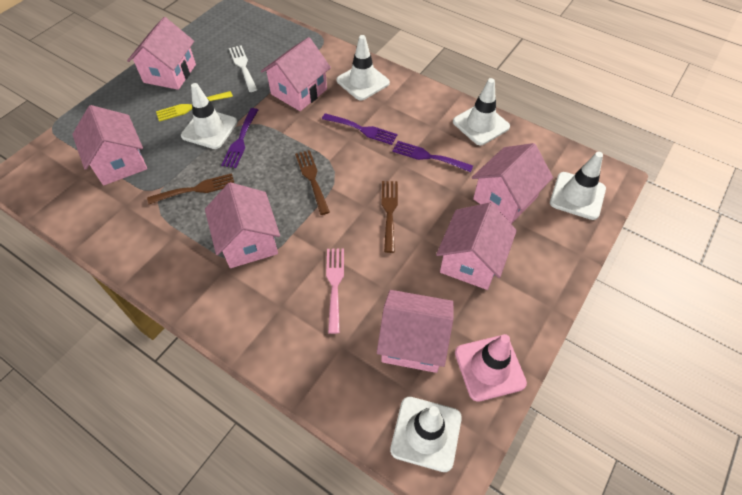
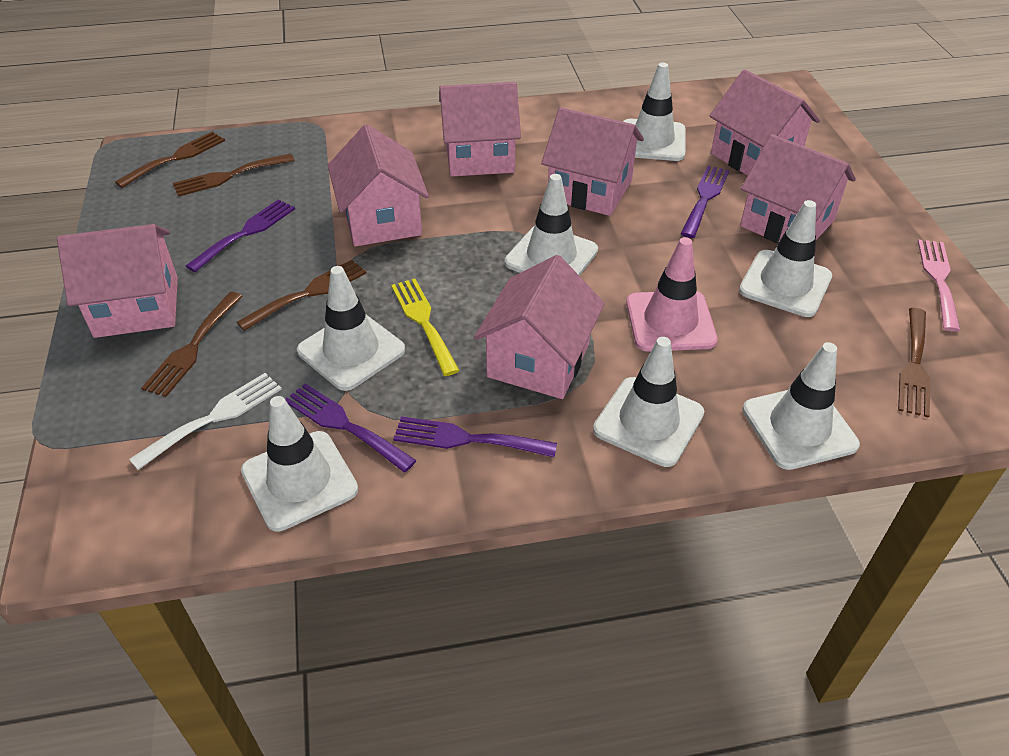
brown fork: 3 -> 5
purple fork: 3 -> 4
white traffic cone: 5 -> 7

